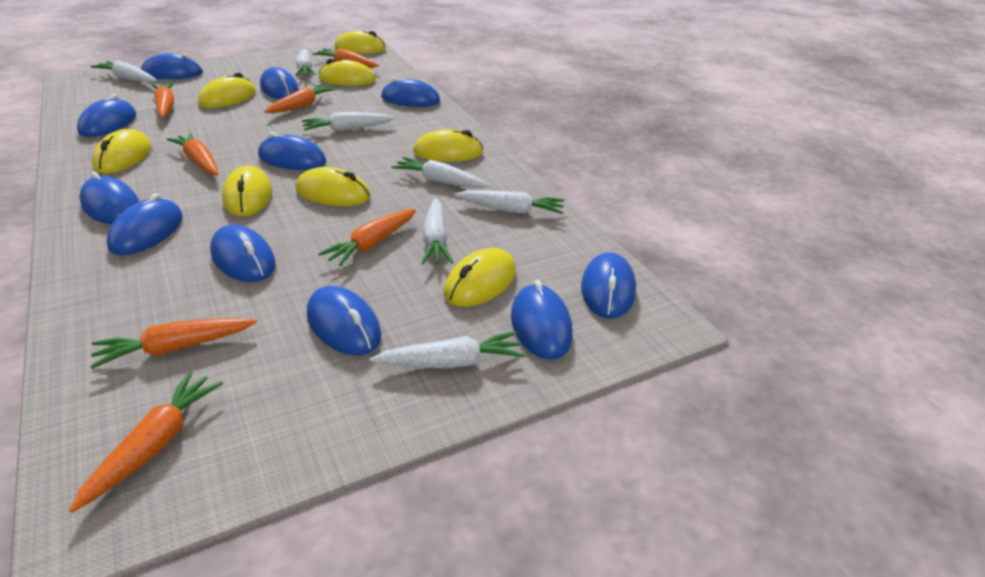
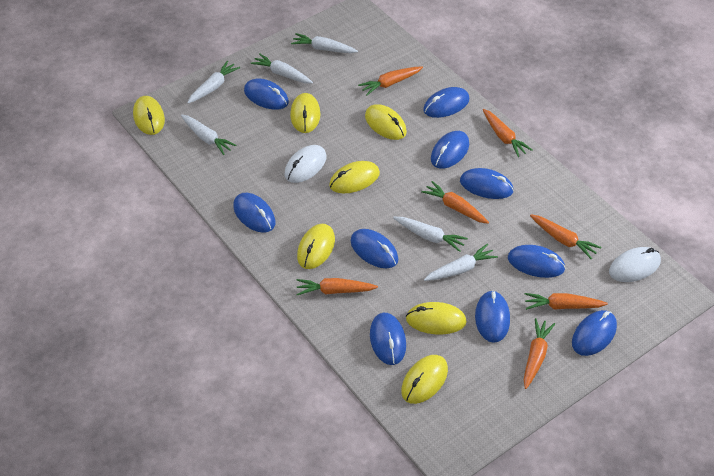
blue mouse: 11 -> 10
white carrot: 7 -> 6
white mouse: 0 -> 2
yellow mouse: 8 -> 7

